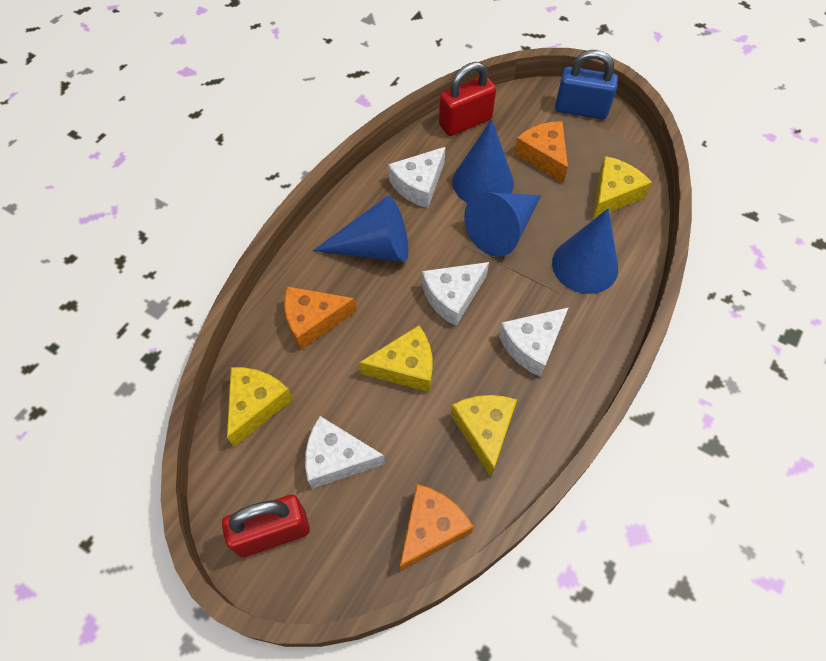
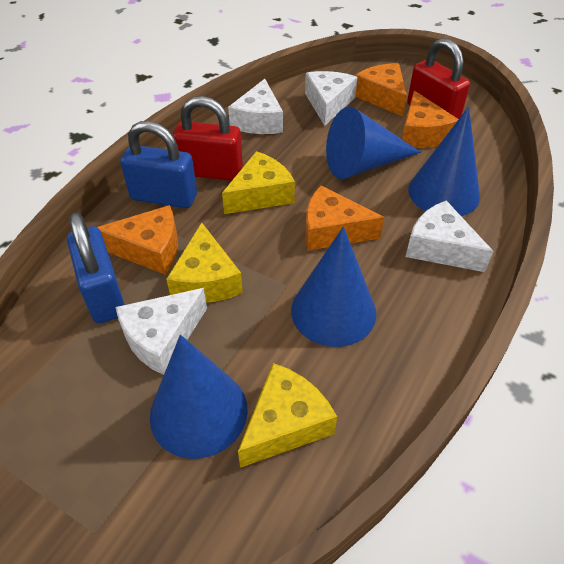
blue padlock: 1 -> 2
orange cheese: 3 -> 4
yellow cheese: 4 -> 3

